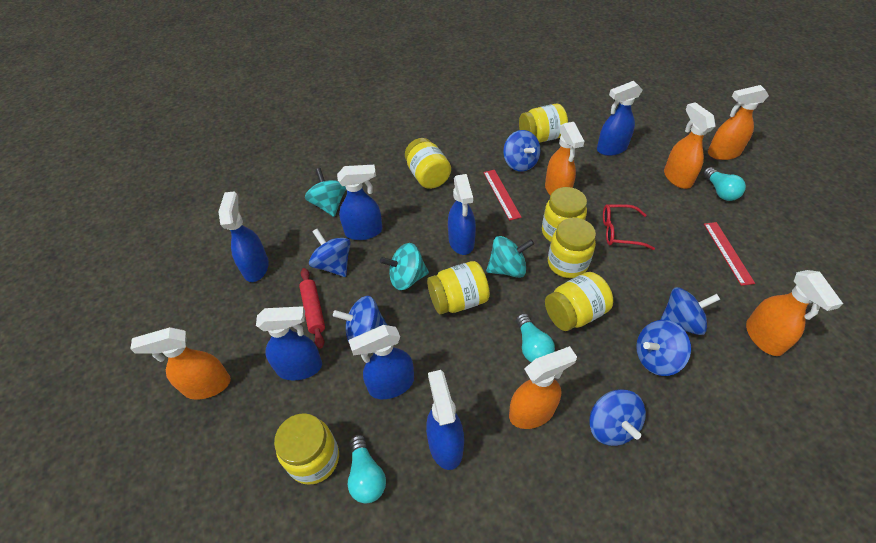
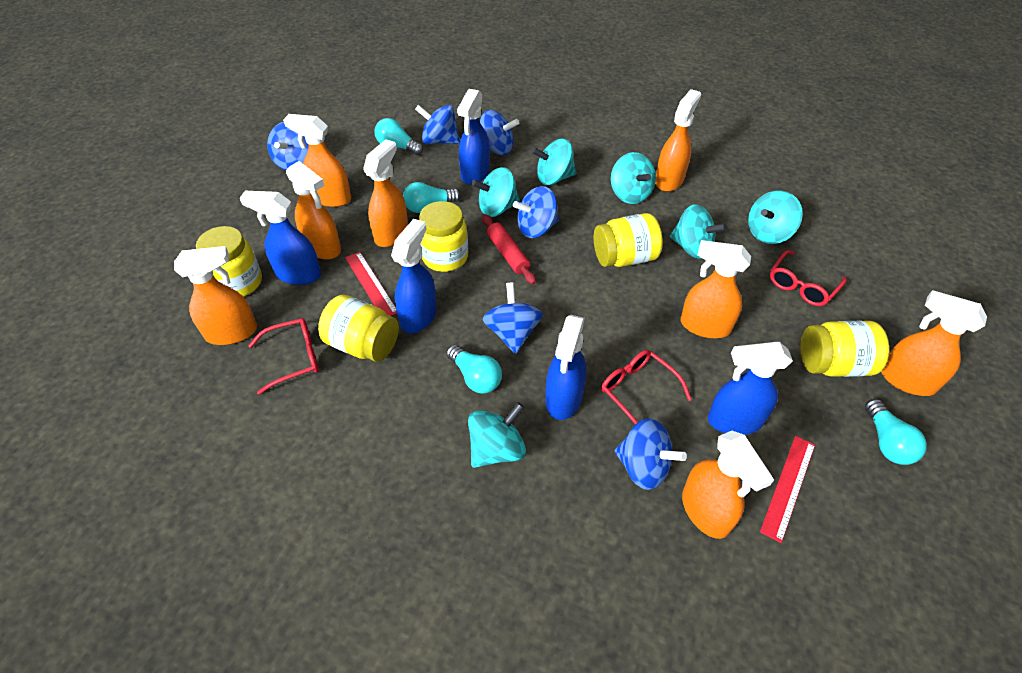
blue spray bottle: 7 -> 5
orange spray bottle: 6 -> 8
red glasses: 1 -> 3
turquoise light bulb: 3 -> 4
turquoise spinning top: 3 -> 6
yellow jar: 7 -> 5

